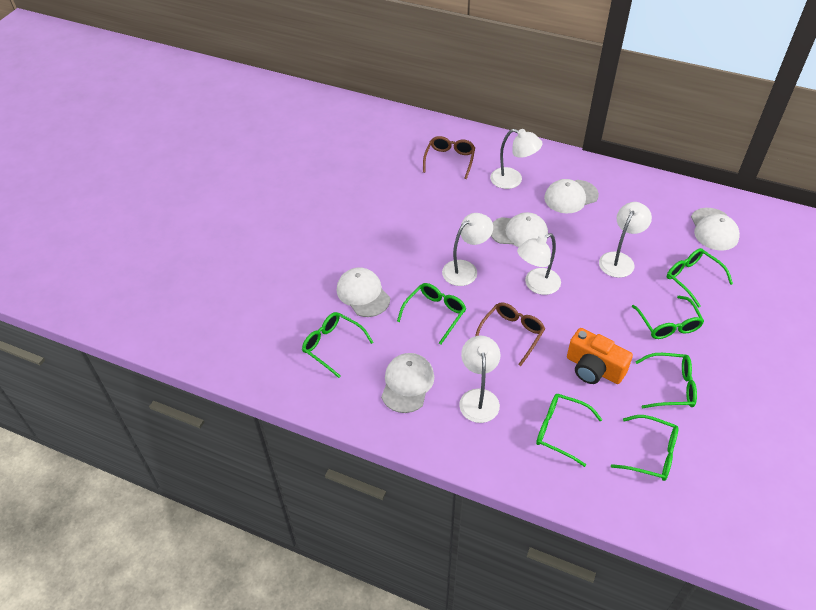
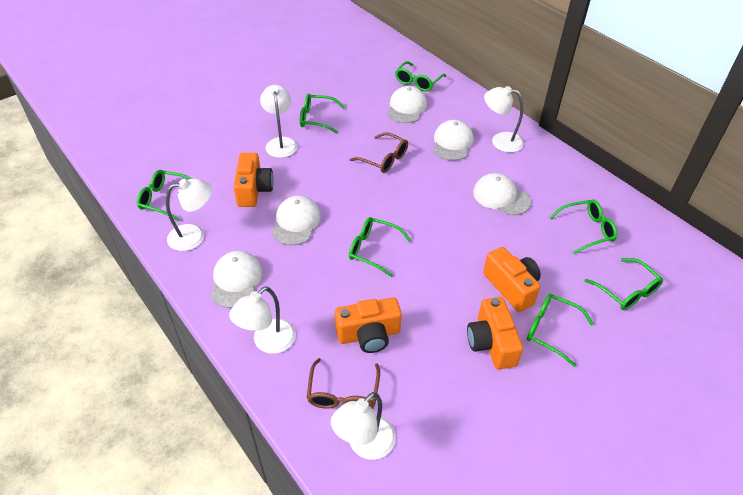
orange camera: 1 -> 4

